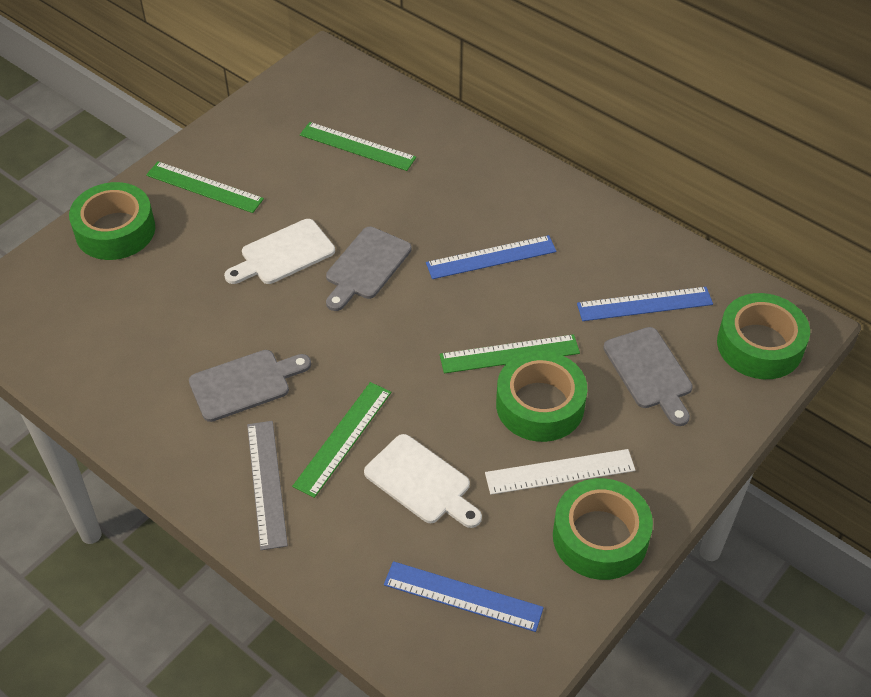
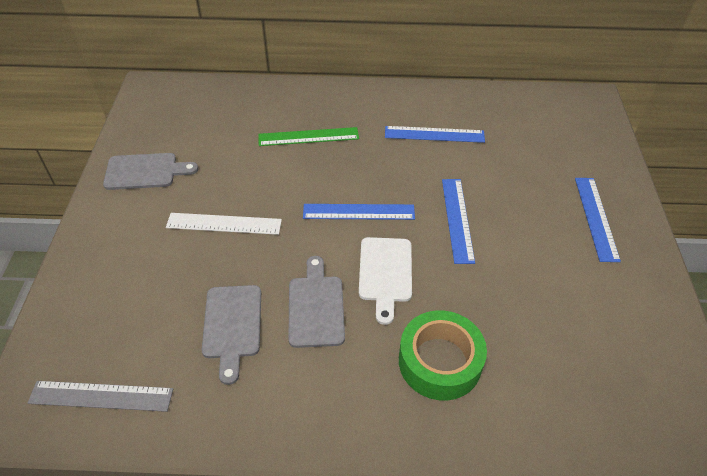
blue ruler: 3 -> 4
green ruler: 4 -> 1
green tape: 4 -> 1
white cutting board: 2 -> 1

